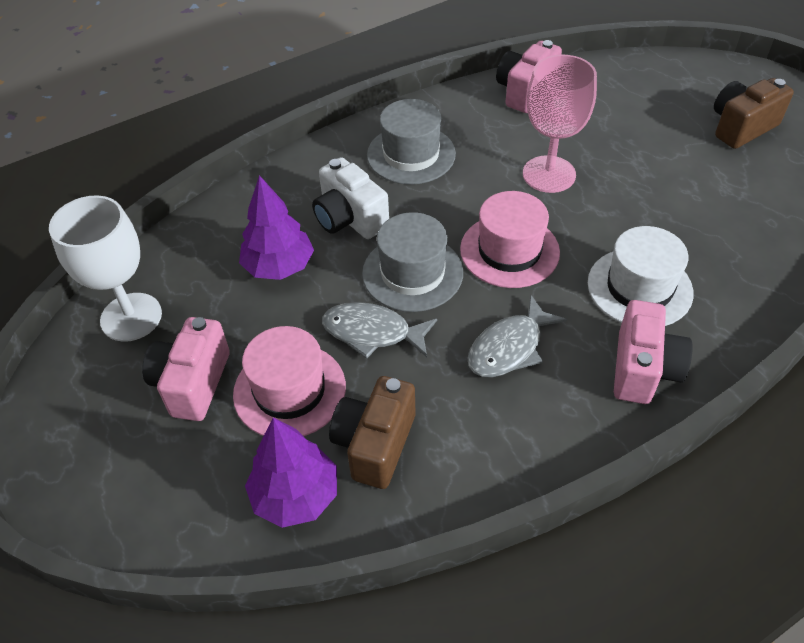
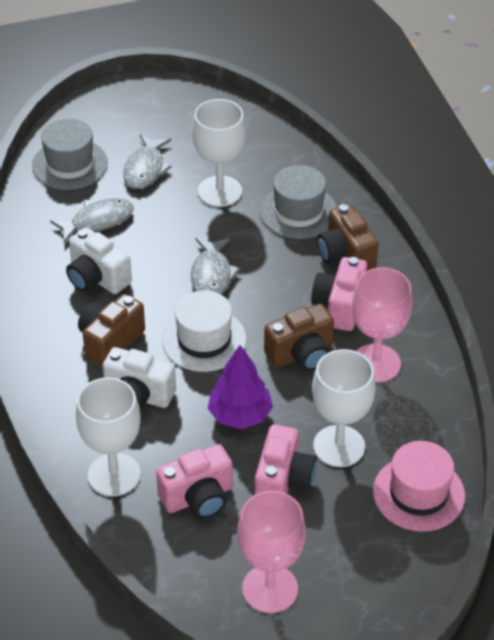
brown camera: 2 -> 3
grey fish: 2 -> 3
pink goblet: 1 -> 2
pink hat: 2 -> 1
purple tree: 2 -> 1
white camera: 1 -> 2
white goblet: 1 -> 3

